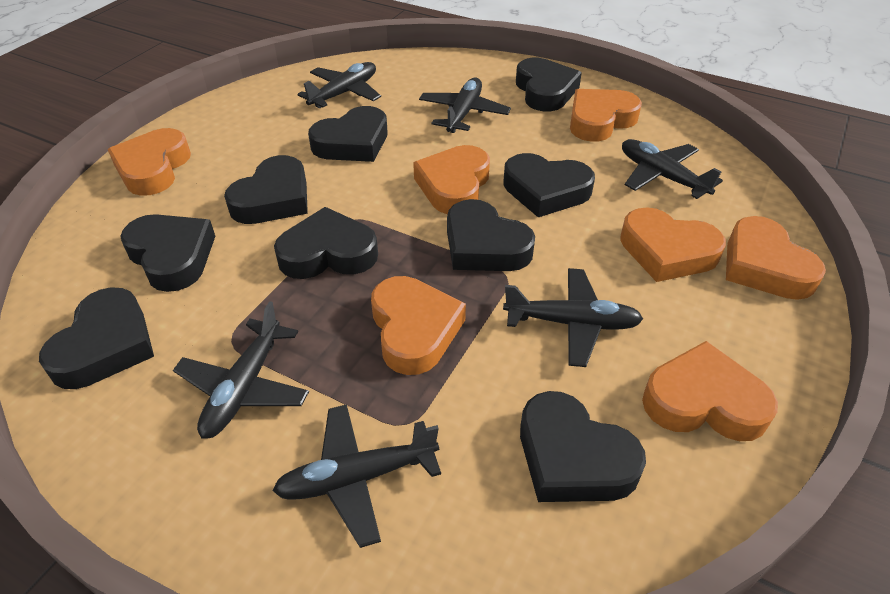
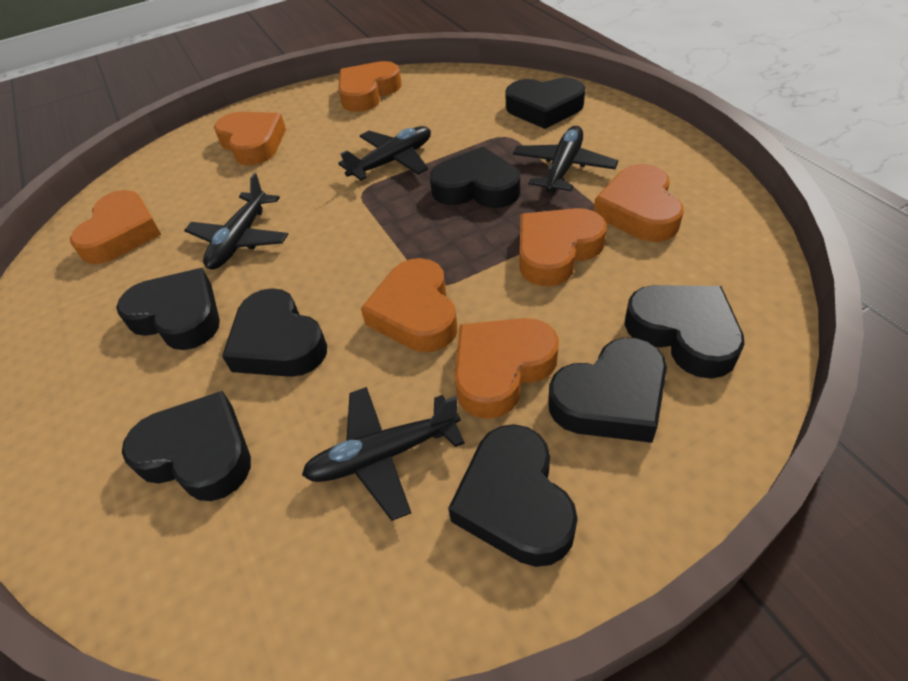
black heart: 9 -> 8
black plane: 6 -> 4

